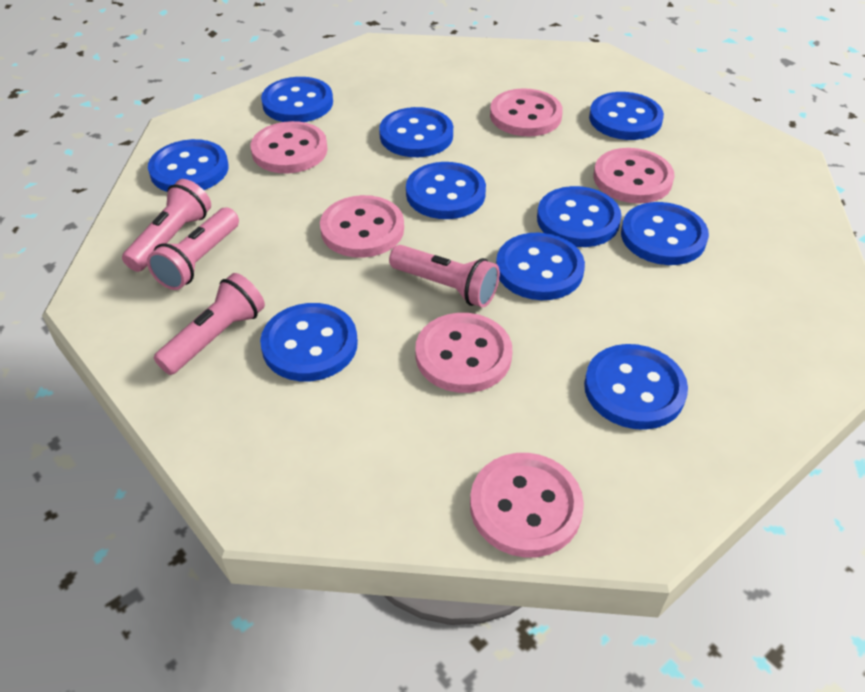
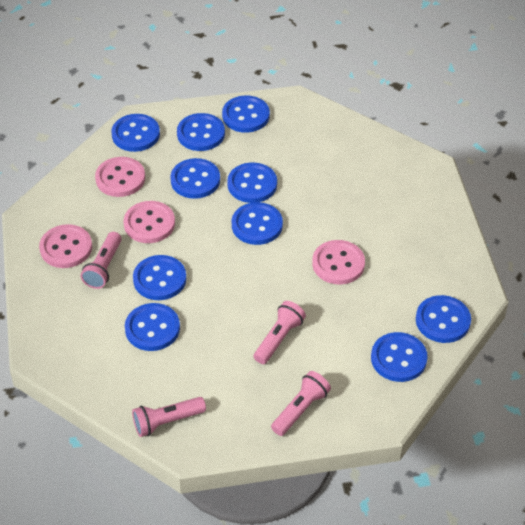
pink button: 6 -> 4

